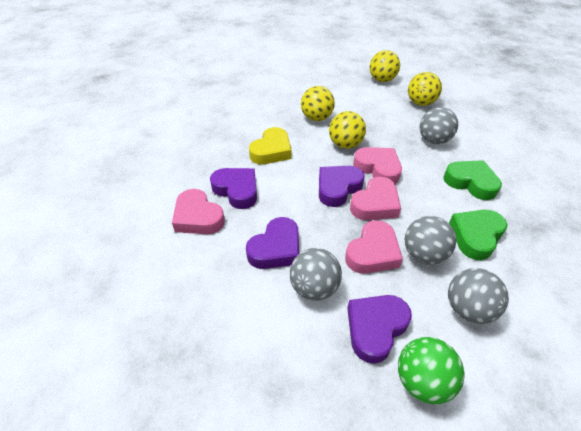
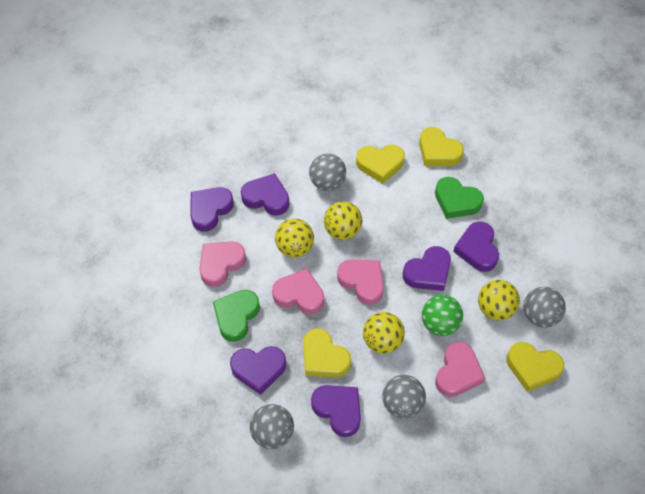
purple heart: 4 -> 6
yellow heart: 1 -> 4

